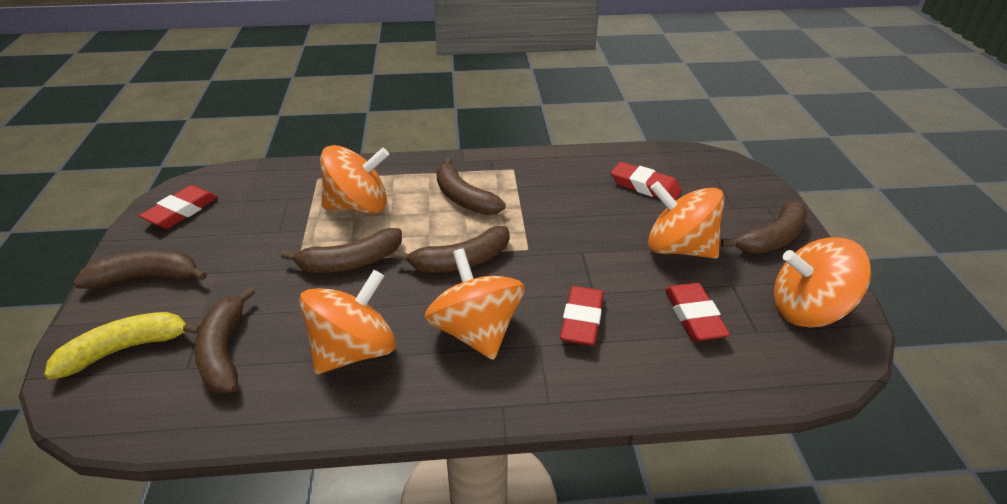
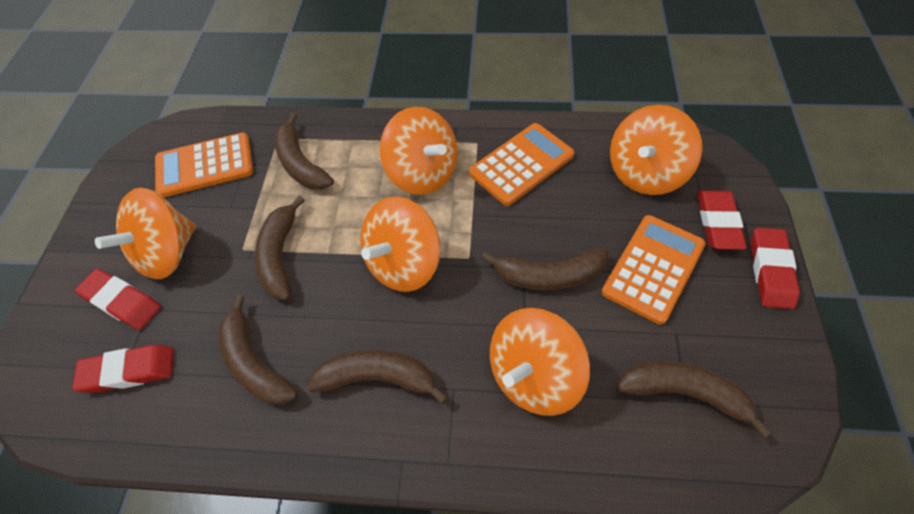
orange calculator: 0 -> 3
yellow banana: 1 -> 0

